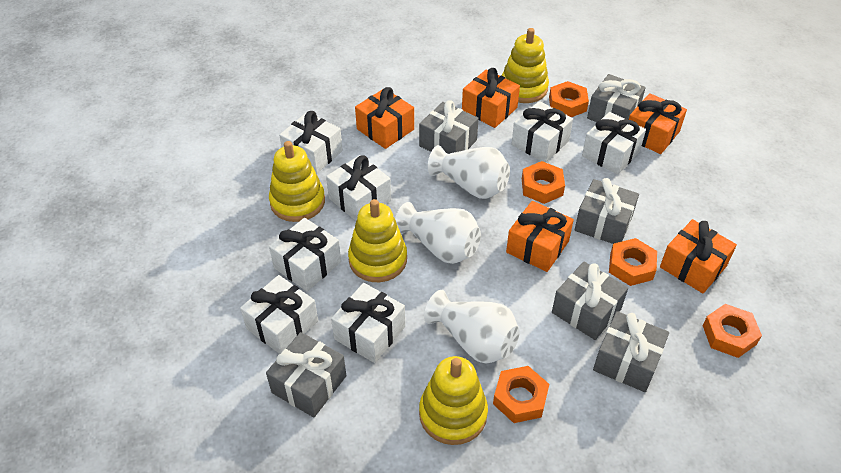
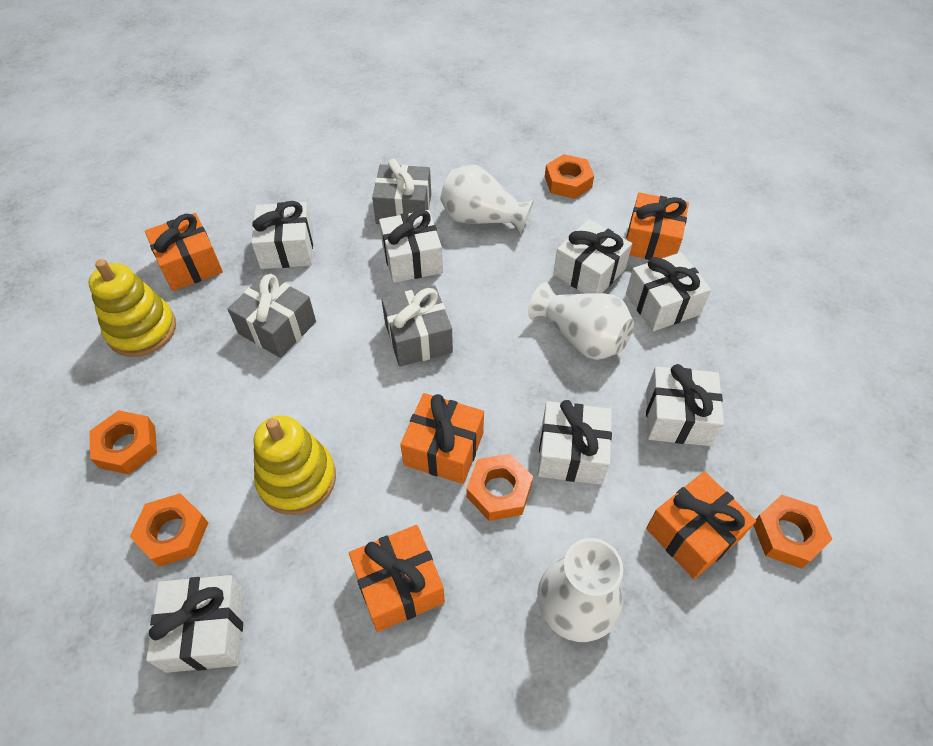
grey gift: 6 -> 3
yellow stacking toy: 4 -> 2

